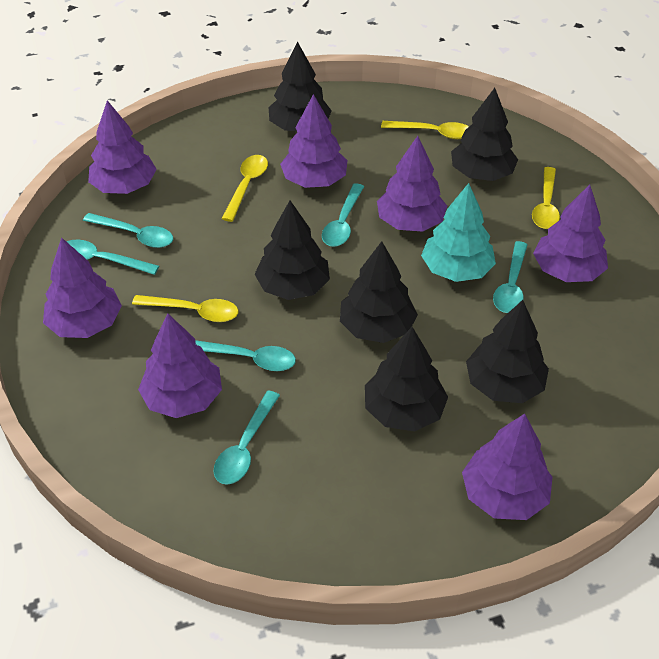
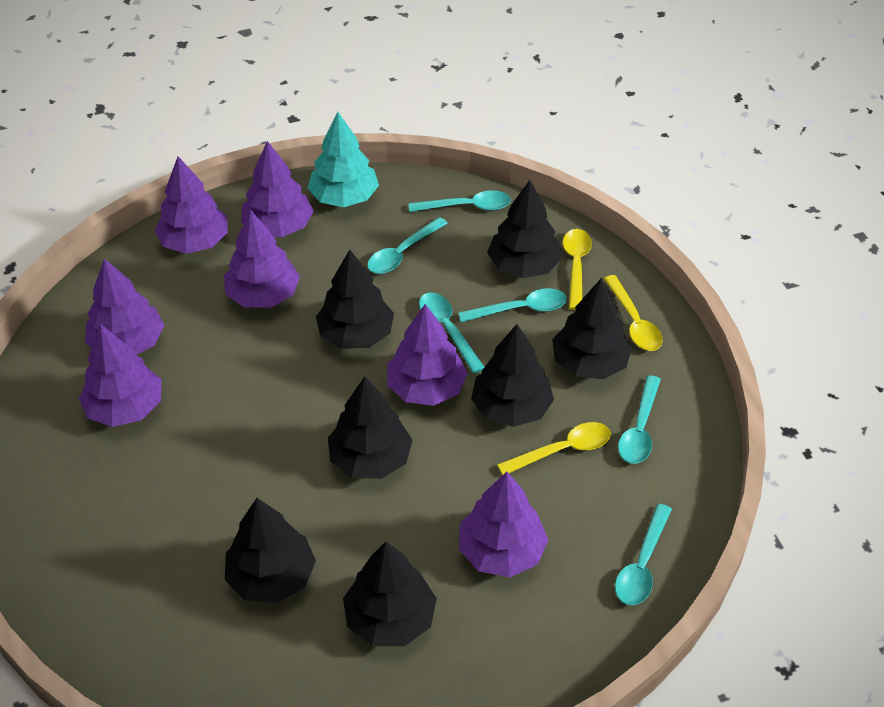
black tree: 6 -> 7
yellow spoon: 4 -> 3

